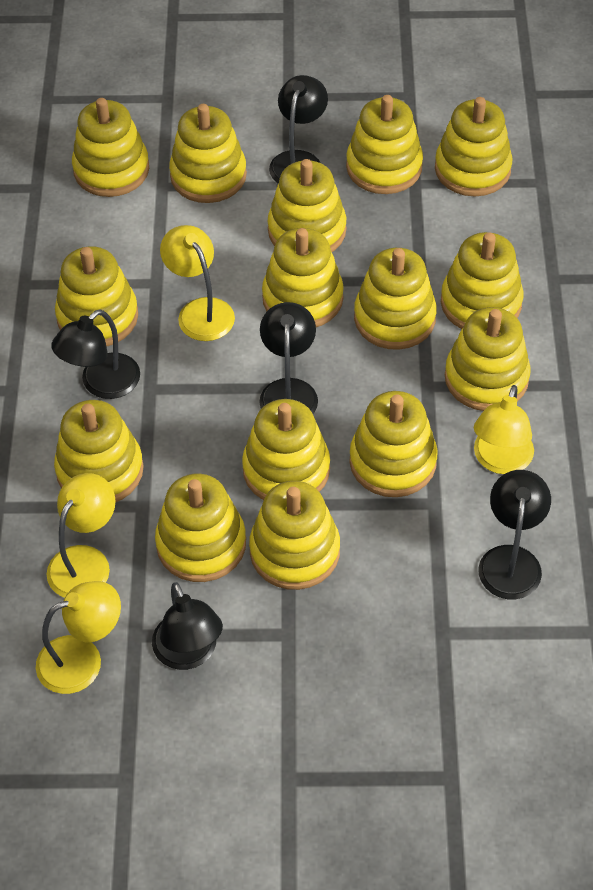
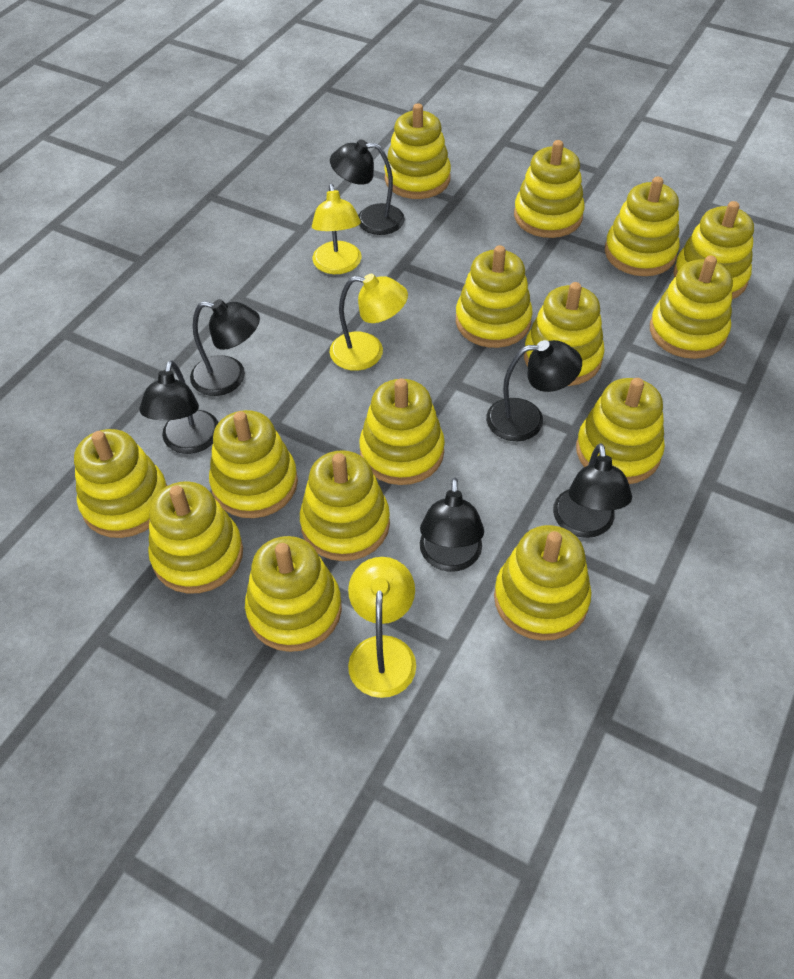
black lamp: 5 -> 6
yellow lamp: 4 -> 3

